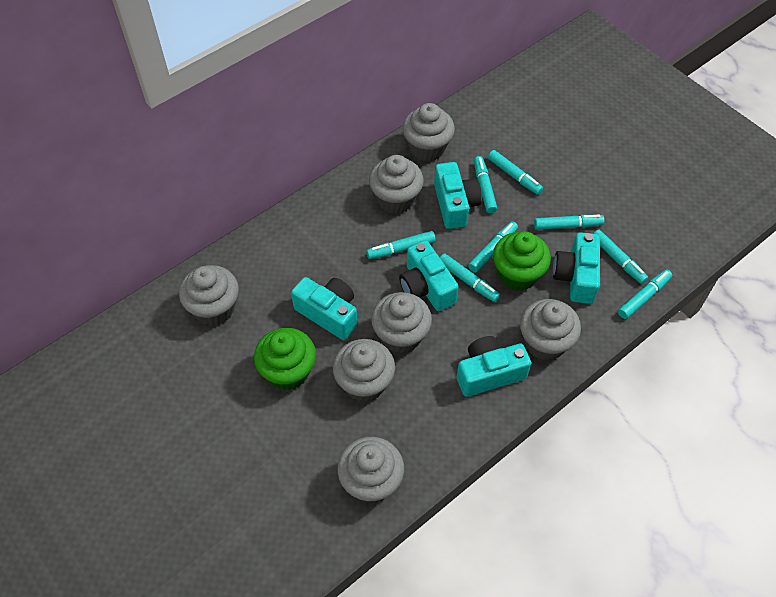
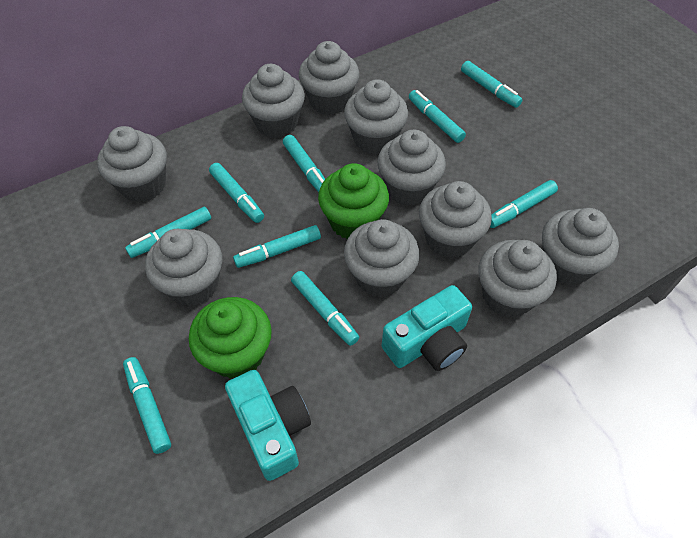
grey cupcake: 7 -> 10
turquoise camera: 5 -> 2
turquoise marker: 8 -> 9

